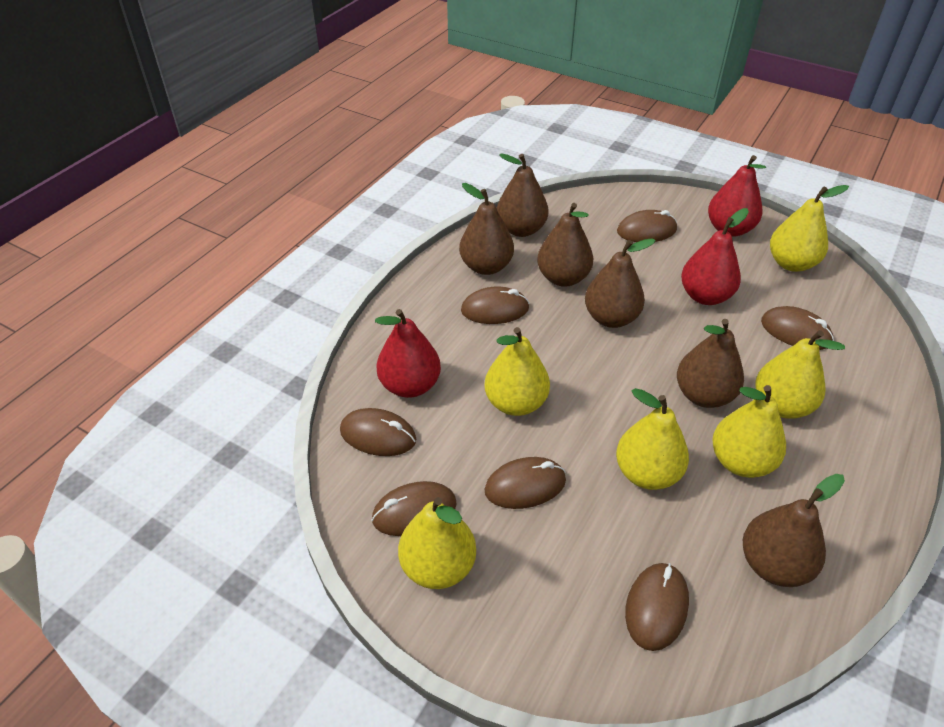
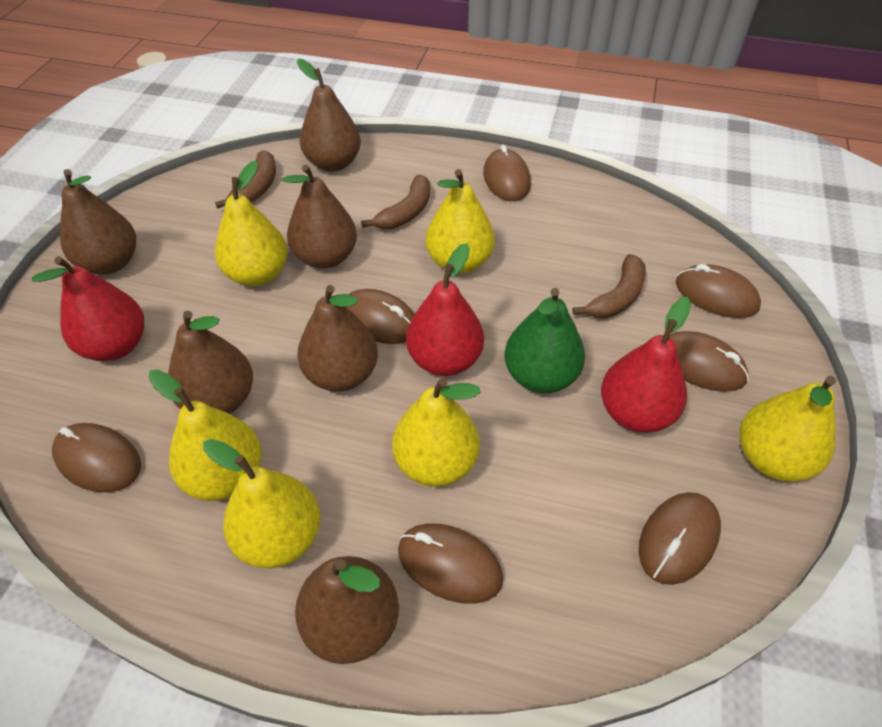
brown banana: 0 -> 3
green pear: 0 -> 1

